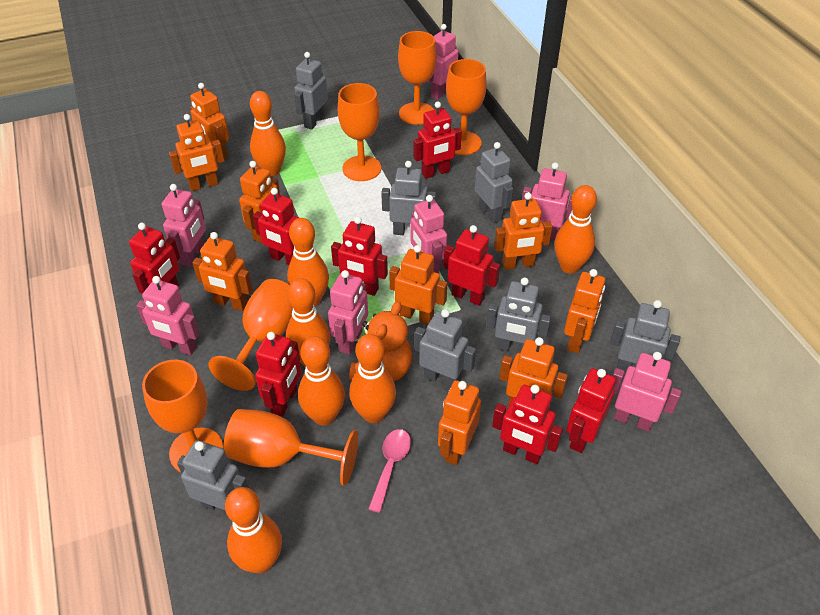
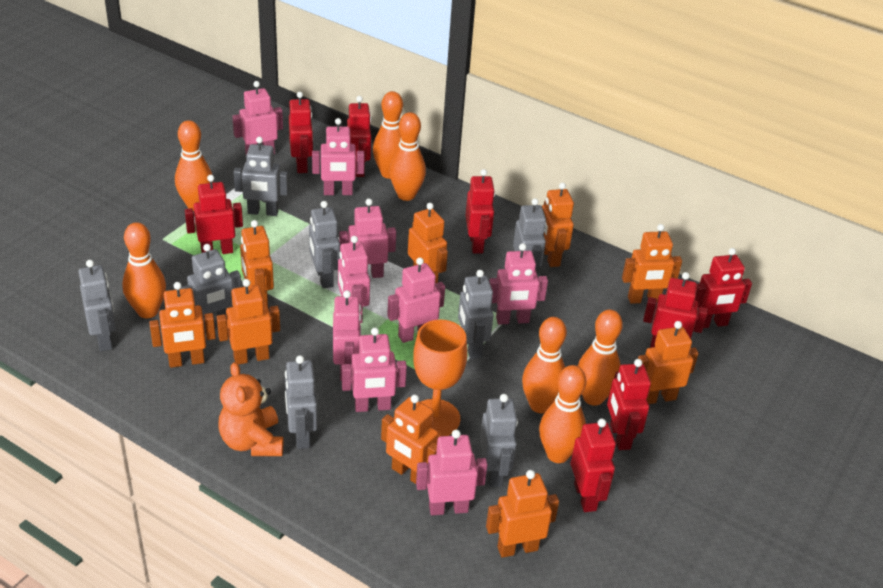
grey robot: 7 -> 8
orange goblet: 6 -> 1
pink robot: 7 -> 9
pink spoon: 1 -> 0

